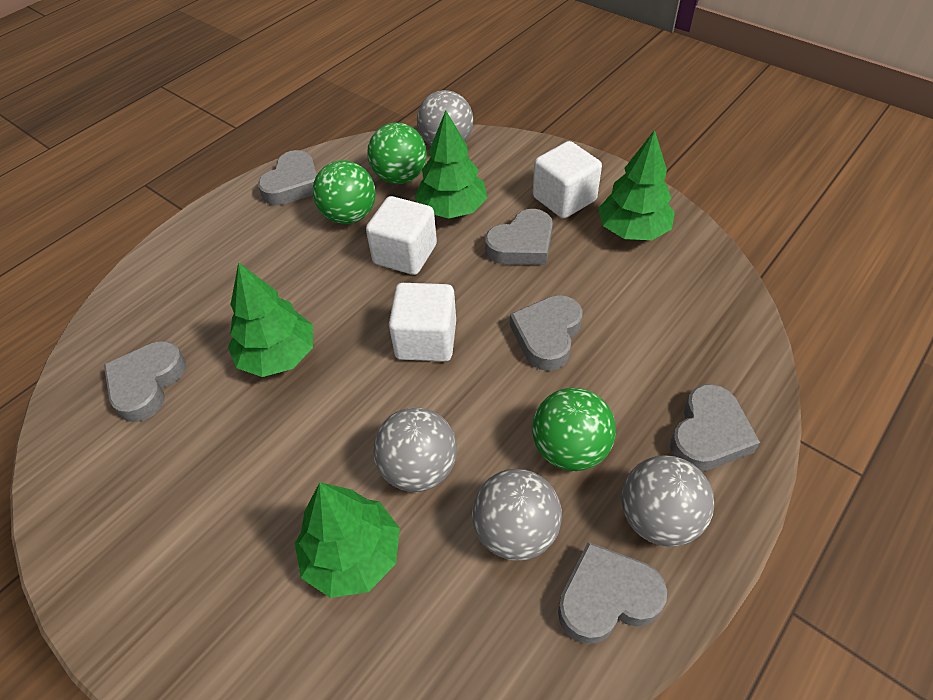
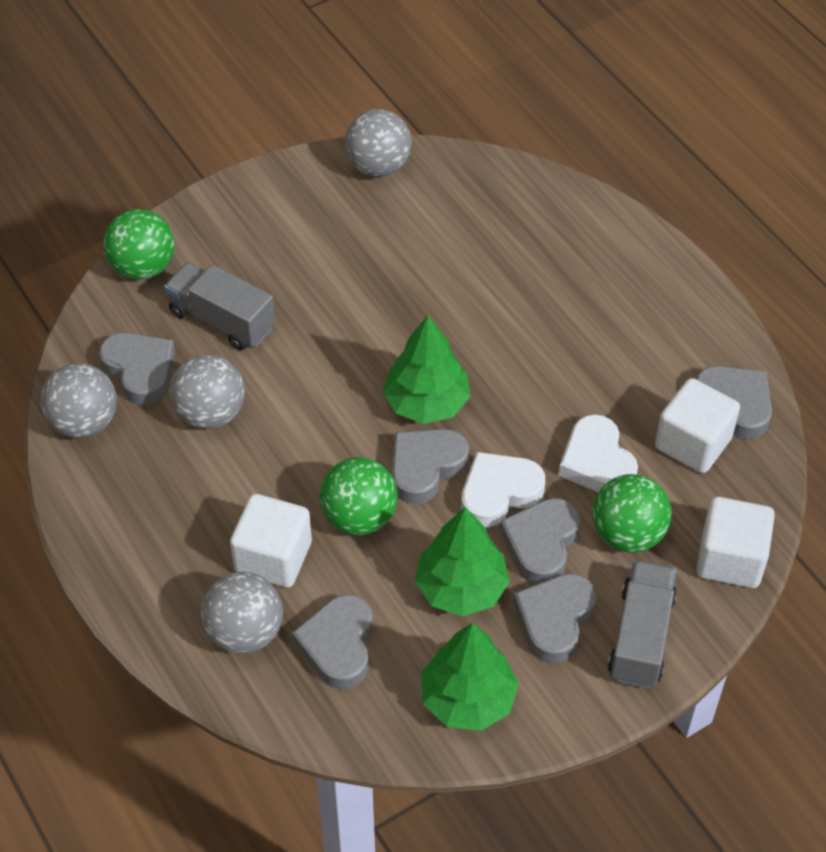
green tree: 4 -> 3
grey truck: 0 -> 2
white heart: 0 -> 2

